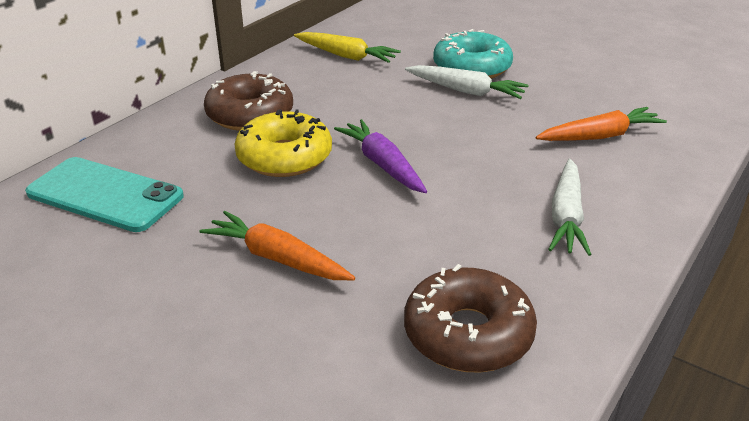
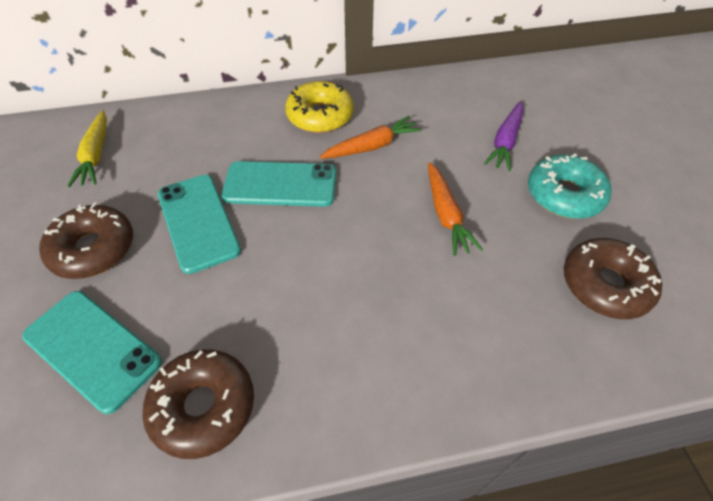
brown donut: 2 -> 3
turquoise phone: 1 -> 3
white carrot: 2 -> 0

